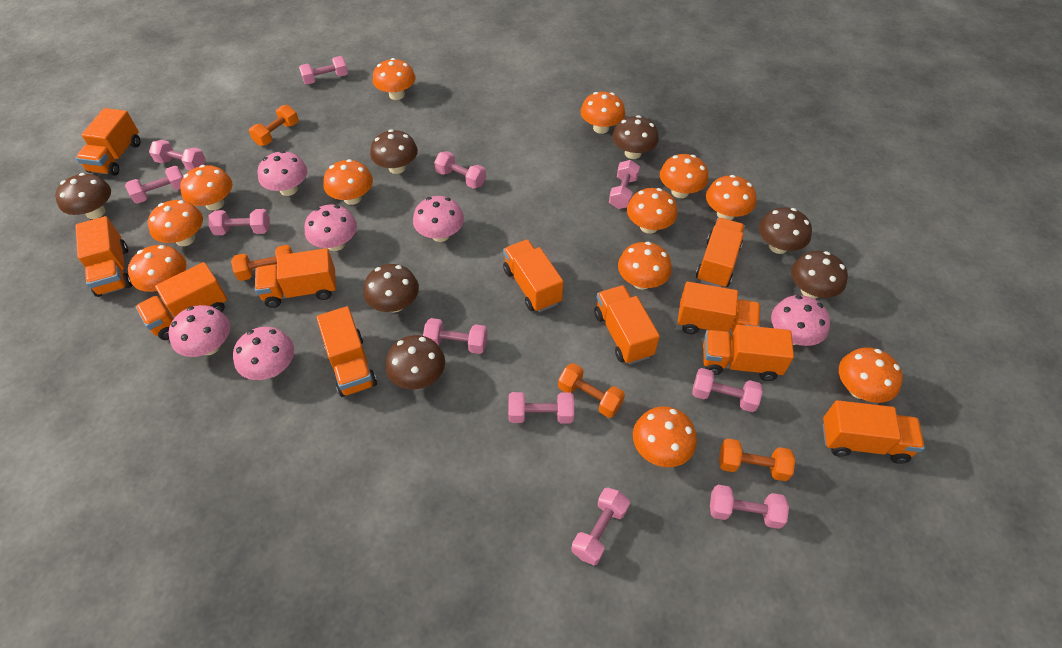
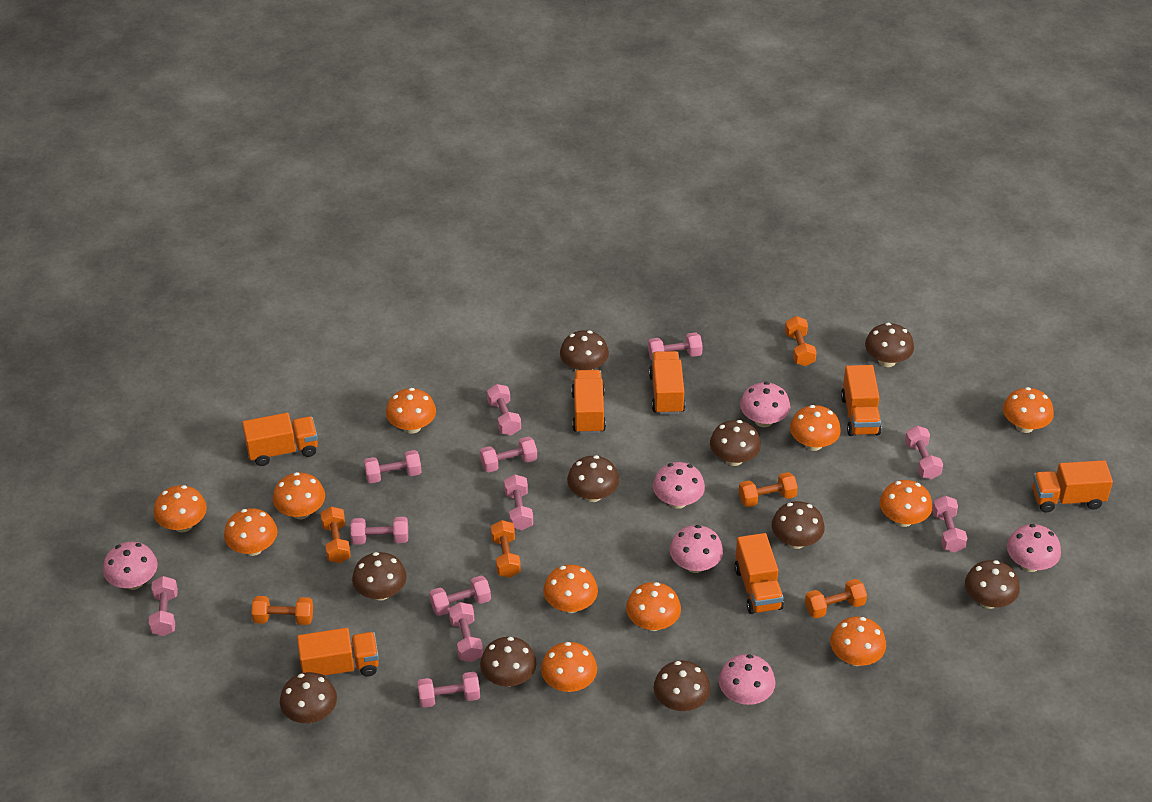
brown mushroom: 7 -> 10
orange dumbbell: 4 -> 6
orange mushroom: 12 -> 11
orange truck: 11 -> 7
pink dumbbell: 11 -> 12

